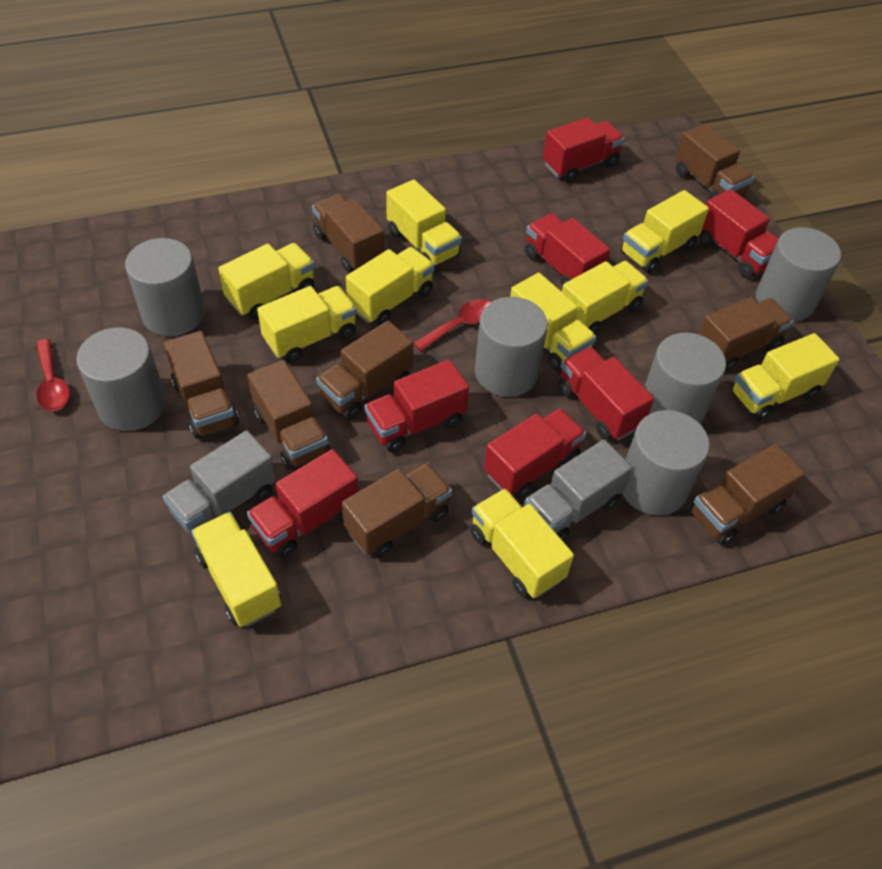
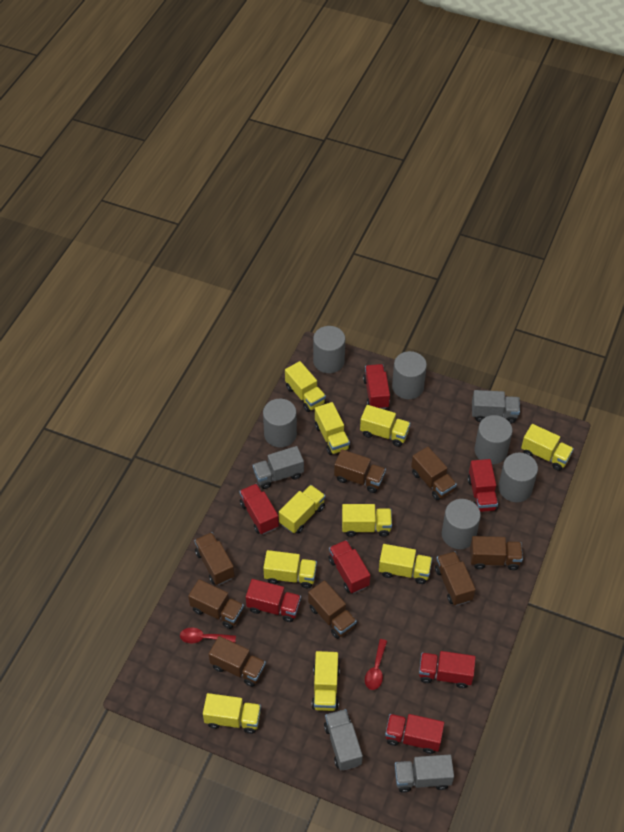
grey truck: 2 -> 4

